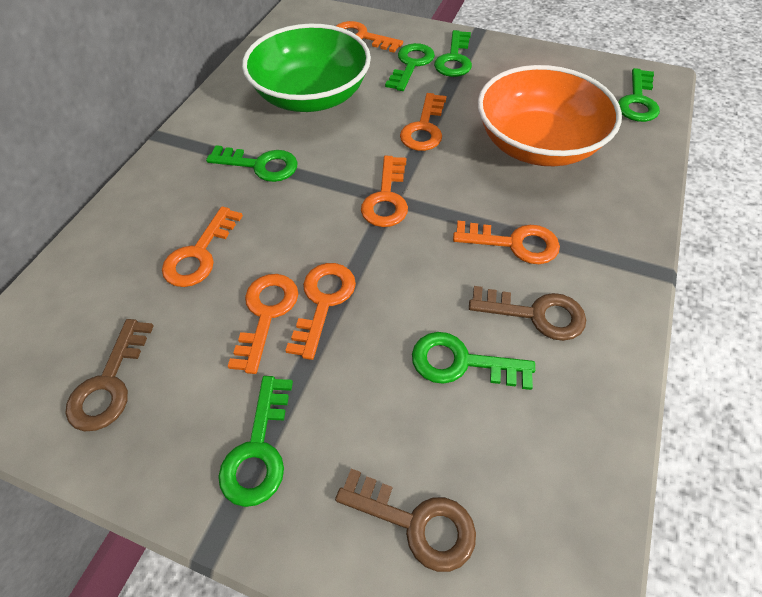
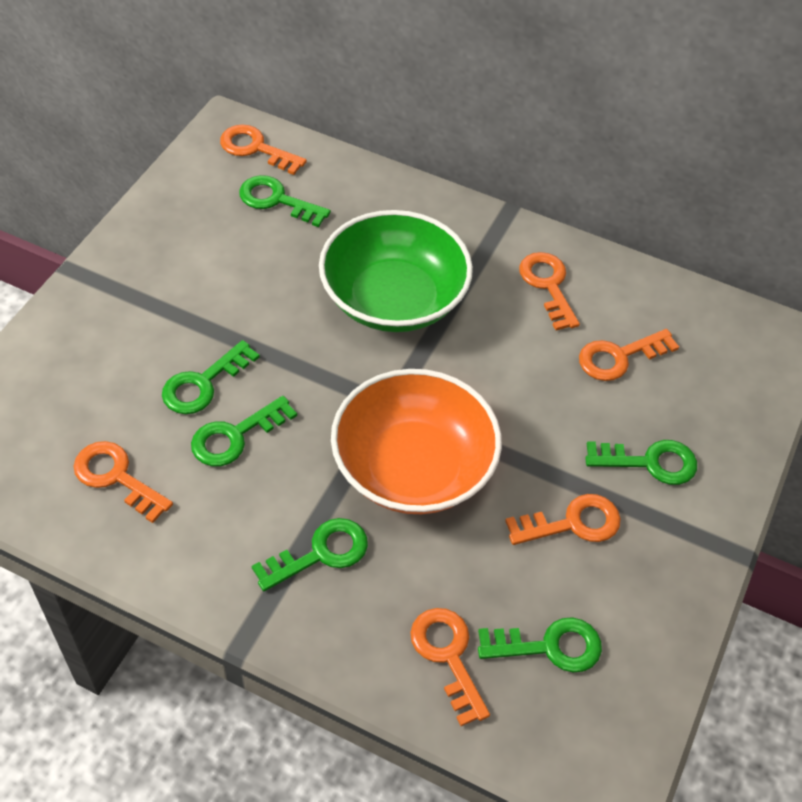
brown key: 3 -> 0
orange key: 7 -> 6

